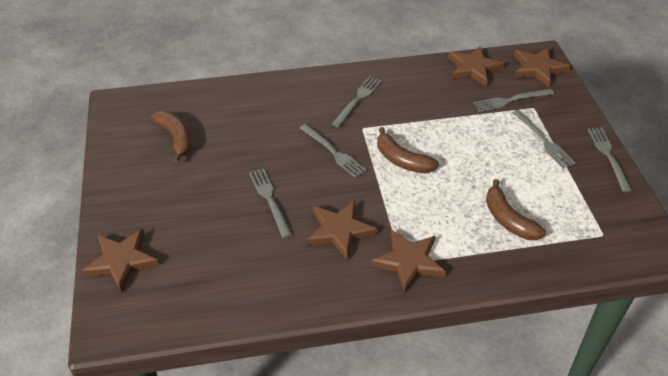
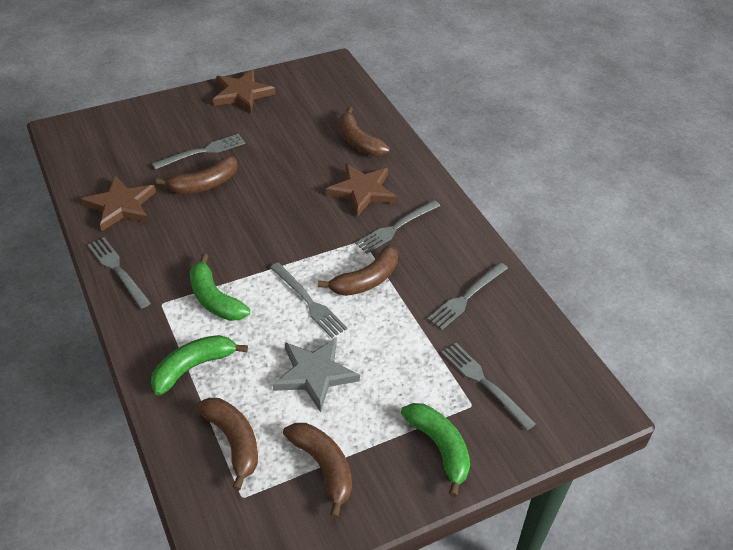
brown banana: 3 -> 5
brown star: 5 -> 3
green banana: 0 -> 3
grey star: 0 -> 1

